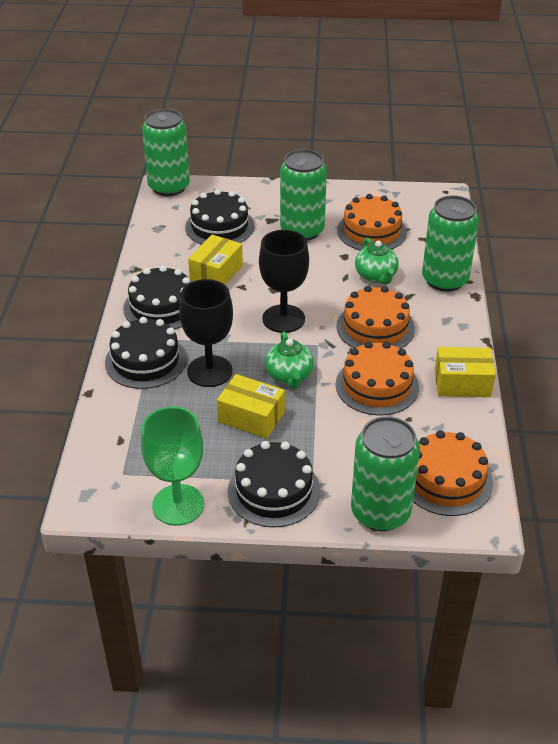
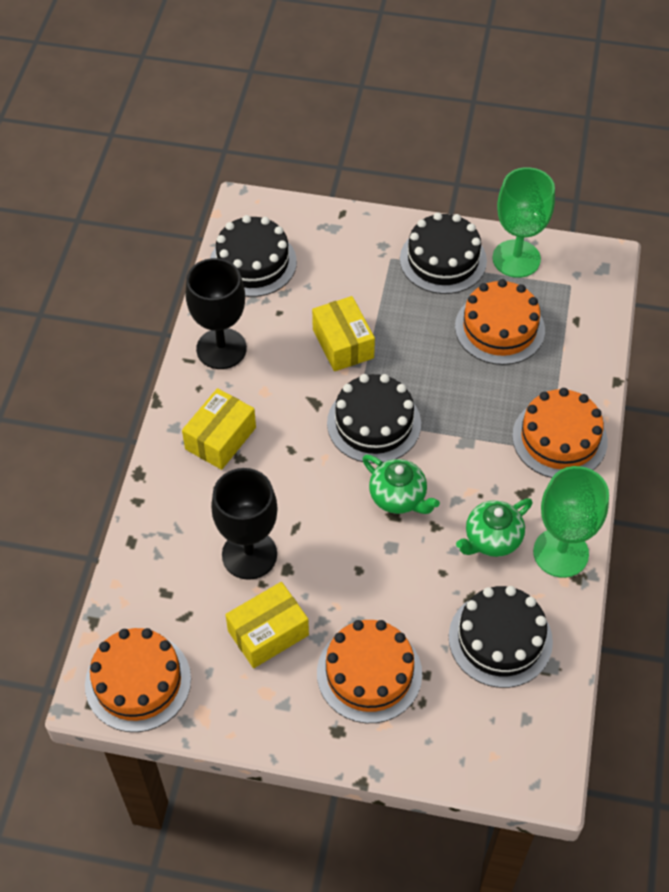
green can: 4 -> 0
green goblet: 1 -> 2

